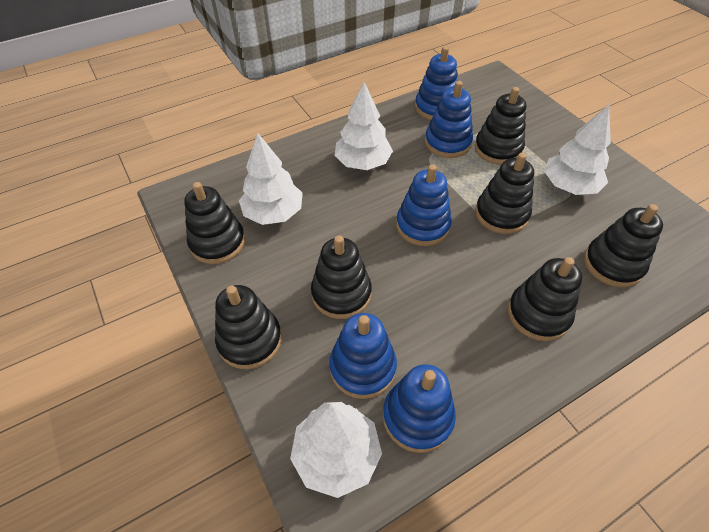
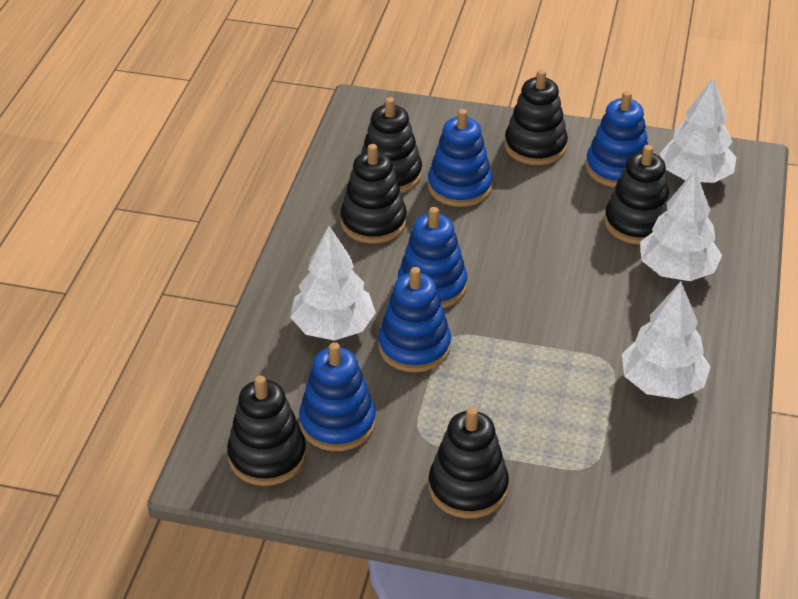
black stacking toy: 7 -> 6

